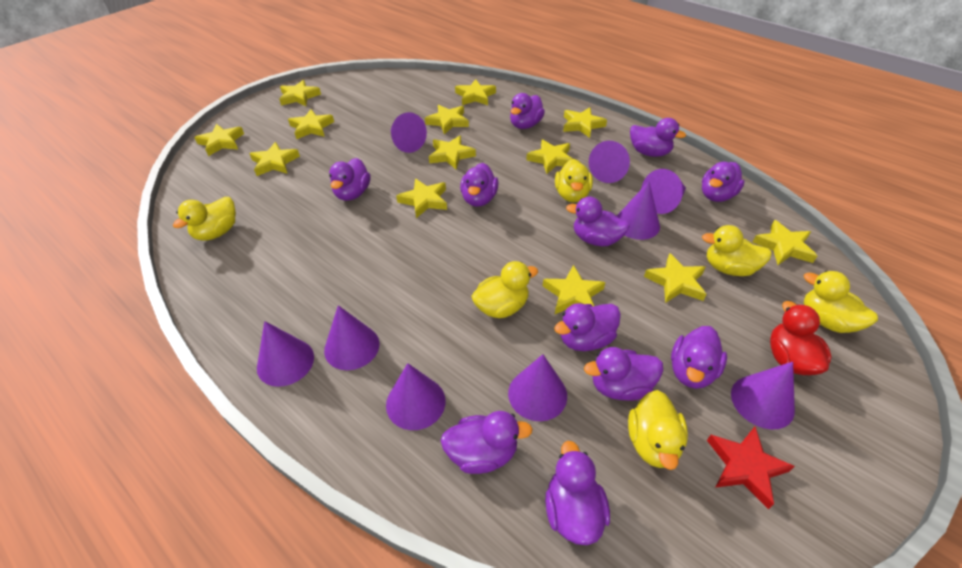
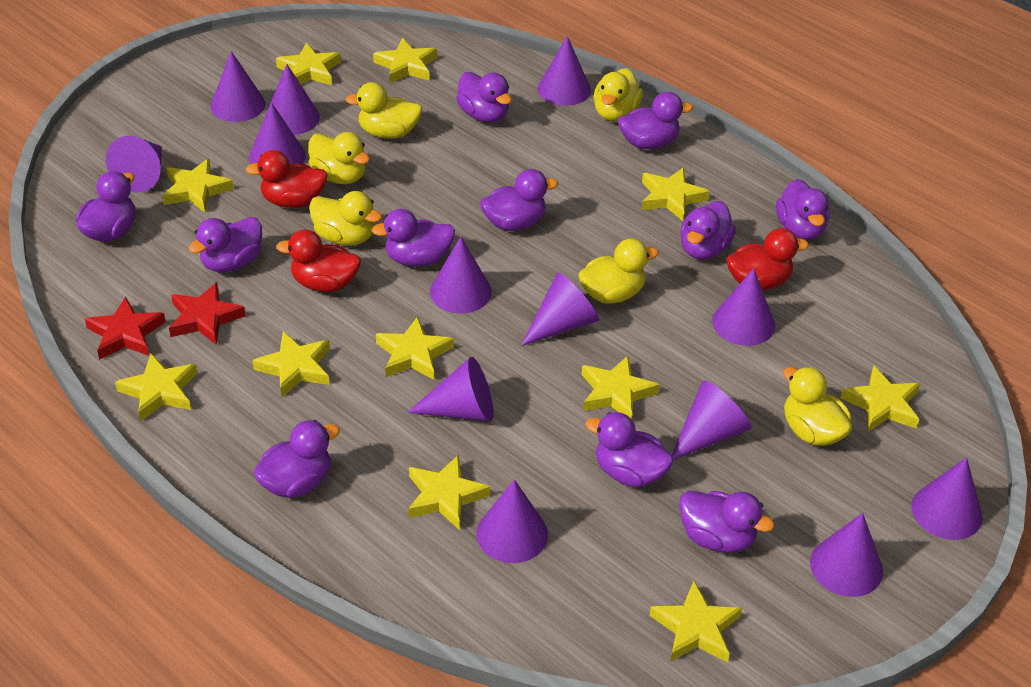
purple cone: 9 -> 13
red duck: 1 -> 3
red star: 1 -> 2
yellow star: 13 -> 11

